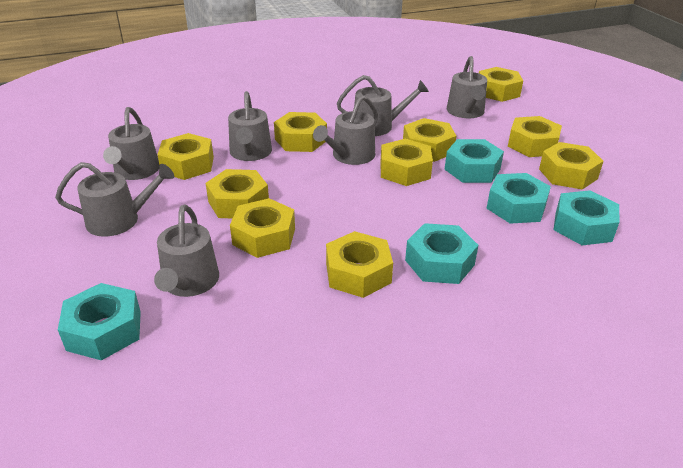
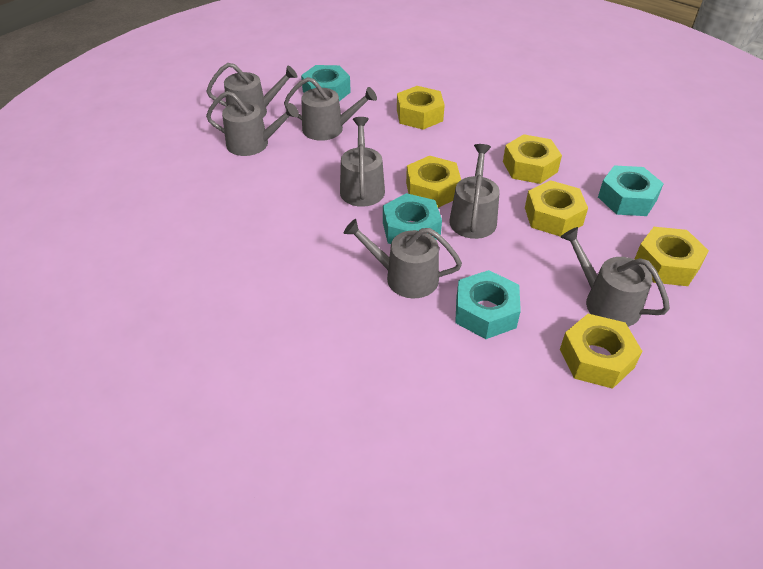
turquoise nut: 5 -> 4
yellow nut: 10 -> 6

